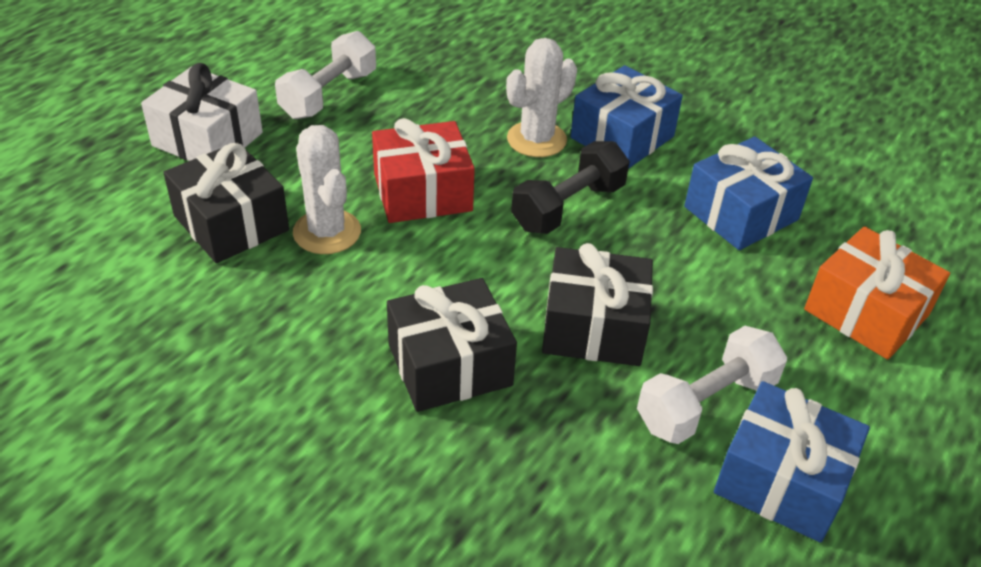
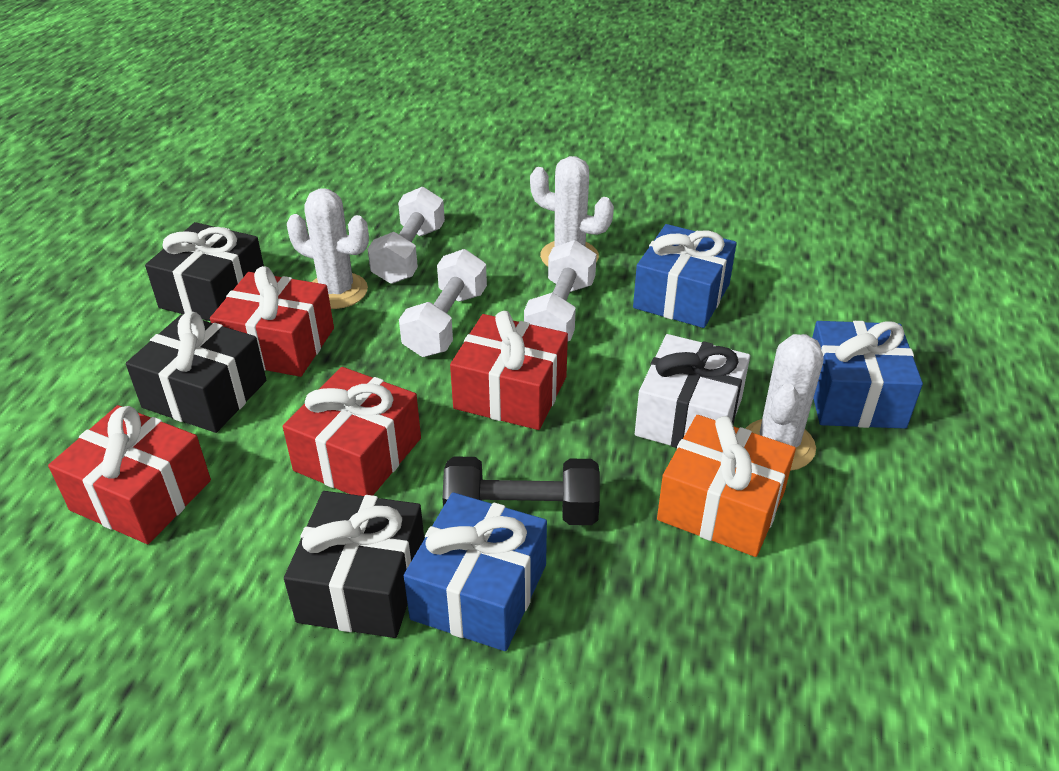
red gift: 1 -> 4
white cactus: 2 -> 3
white dumbbell: 2 -> 3

